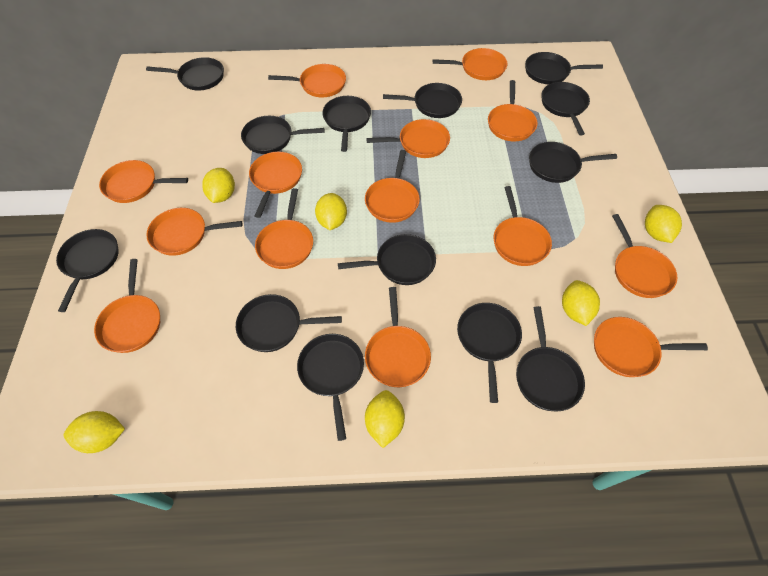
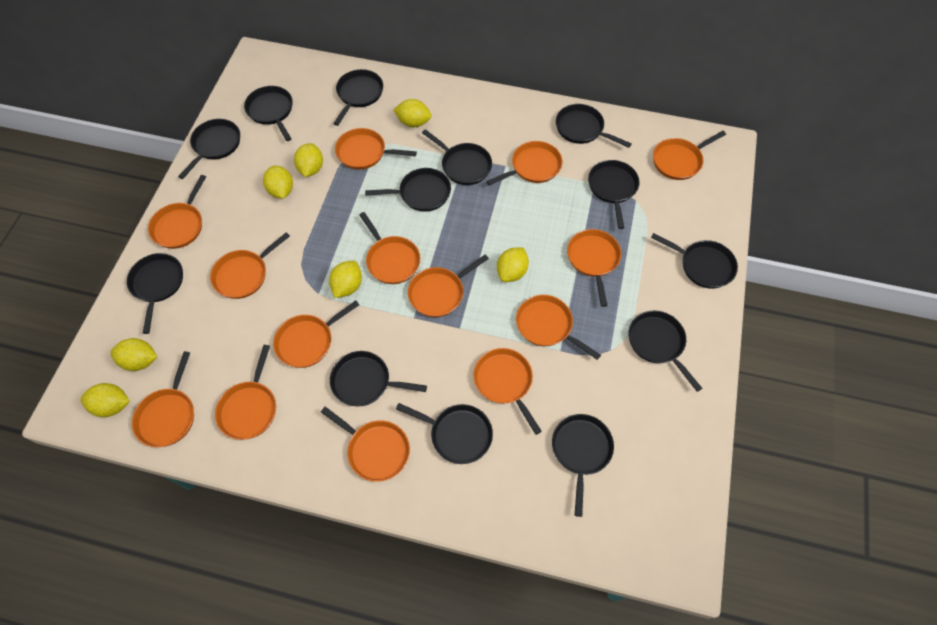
yellow lemon: 6 -> 7

